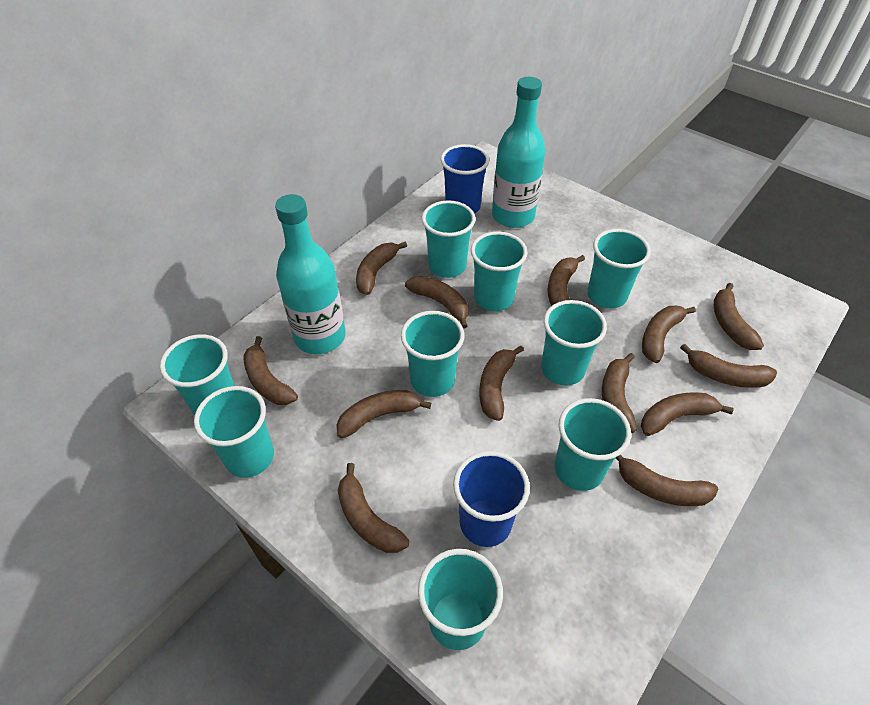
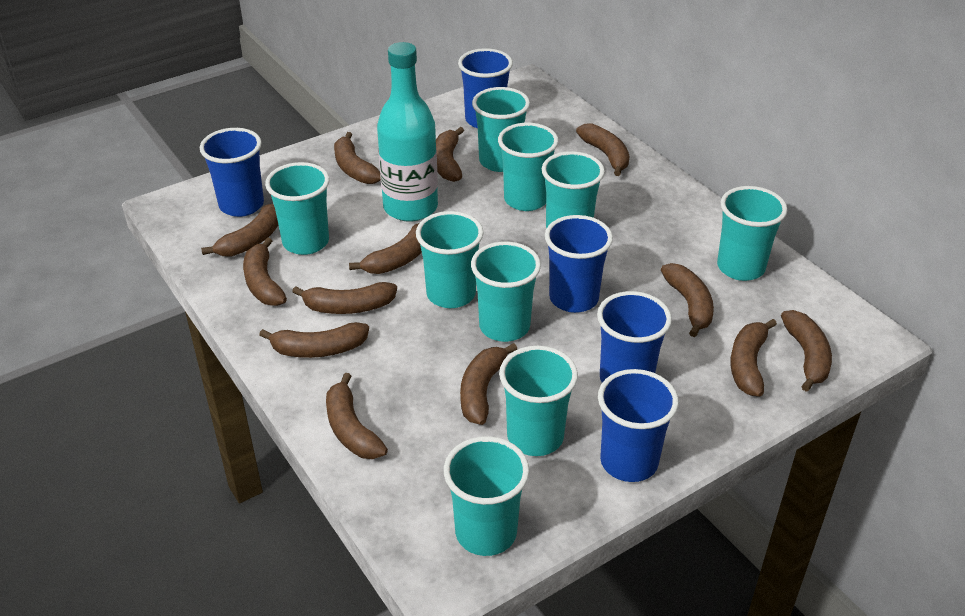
blue cup: 2 -> 5
turquoise bottle: 2 -> 1

